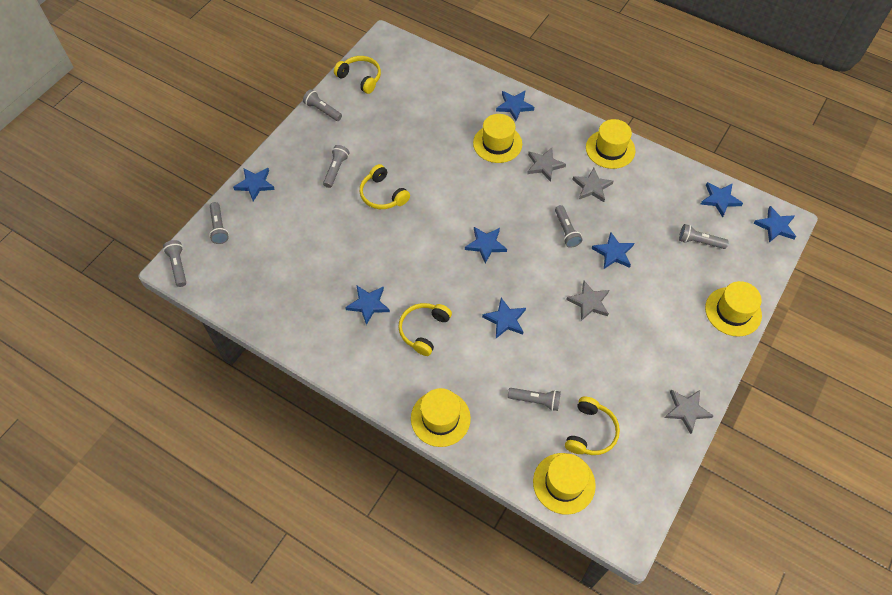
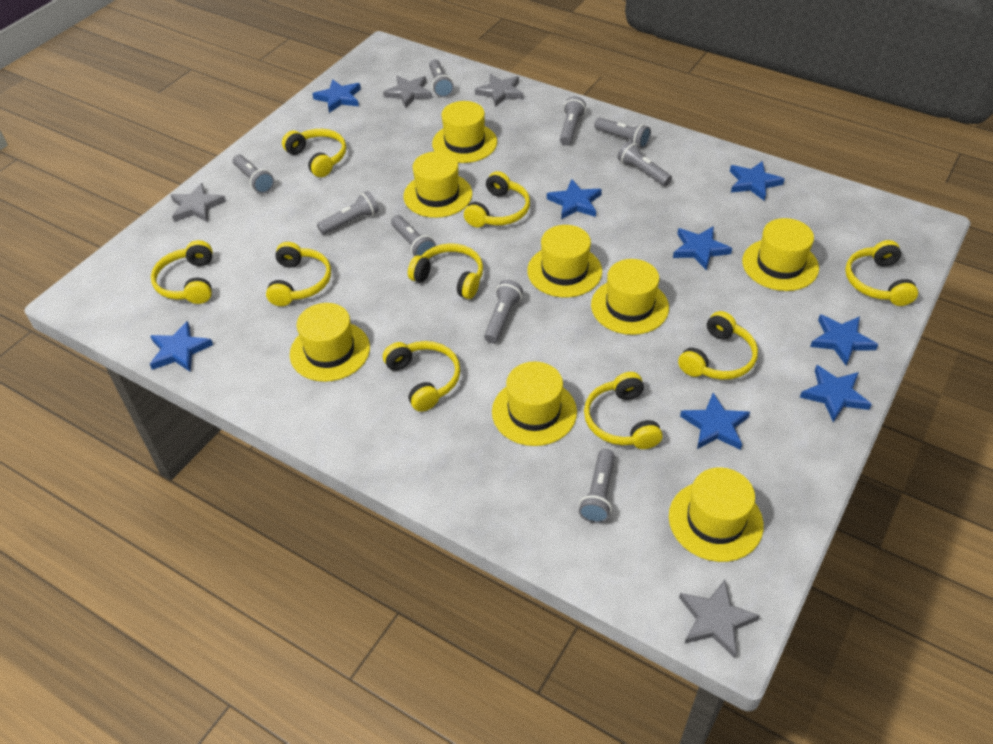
grey flashlight: 7 -> 9
yellow hat: 5 -> 8
yellow headphones: 4 -> 9

